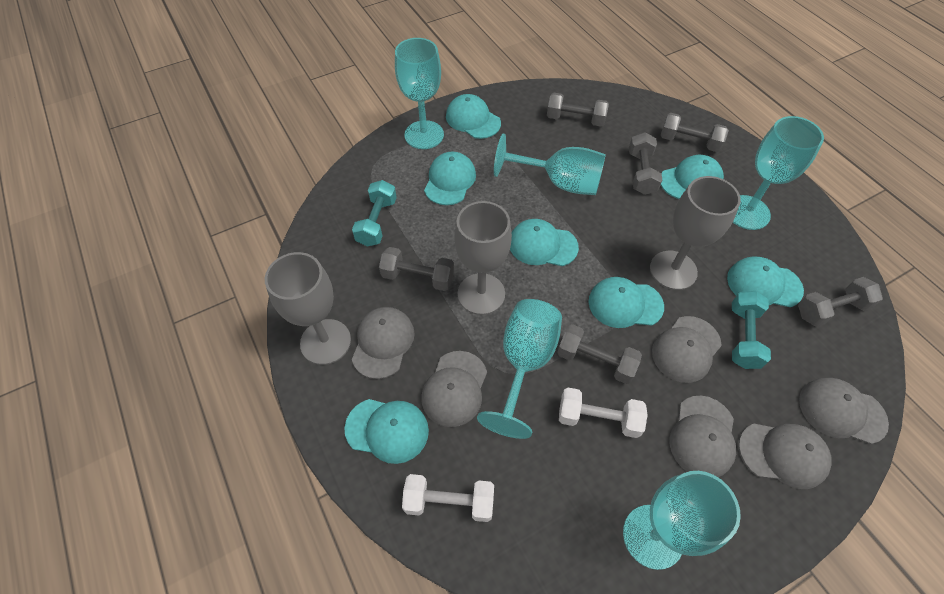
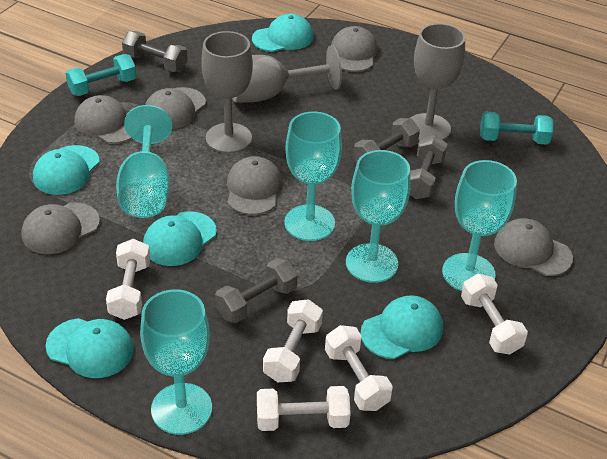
grey dumbbell: 6 -> 4
turquoise cap: 7 -> 5
white dumbbell: 2 -> 5

